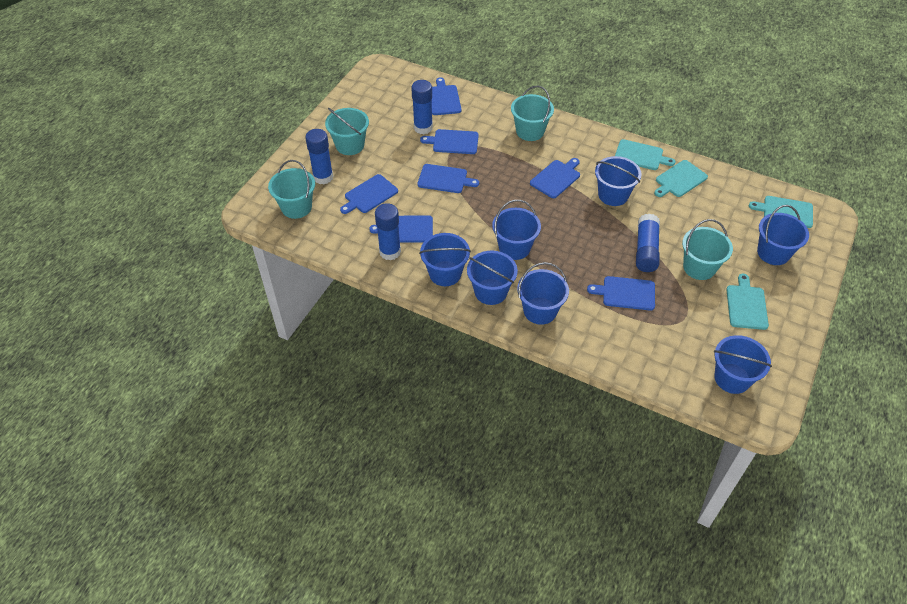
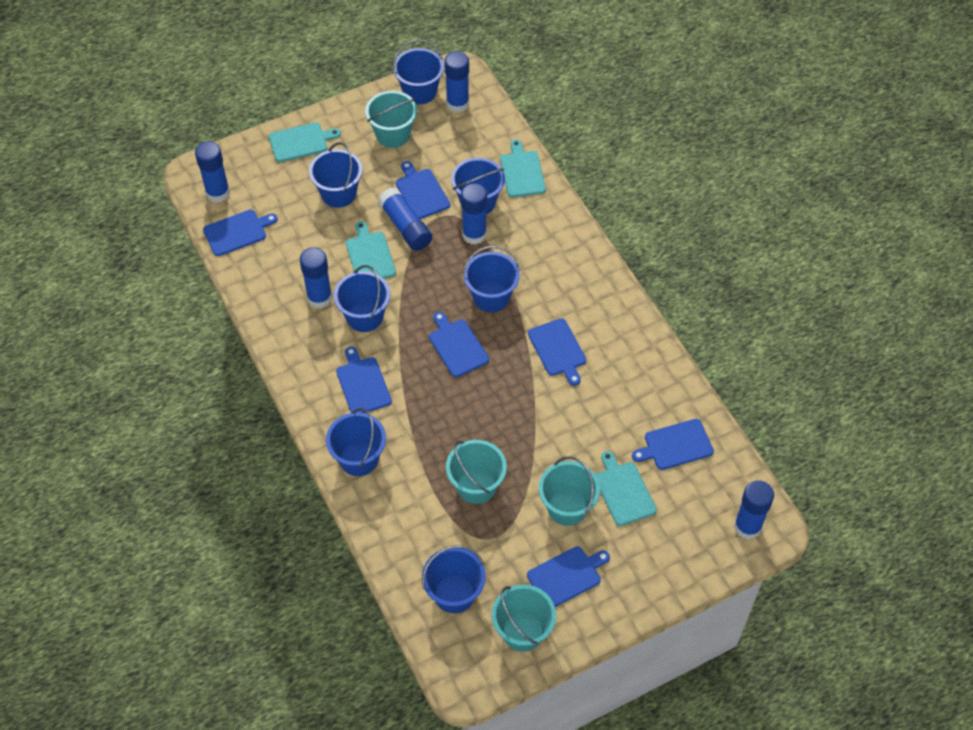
blue glue stick: 4 -> 6

